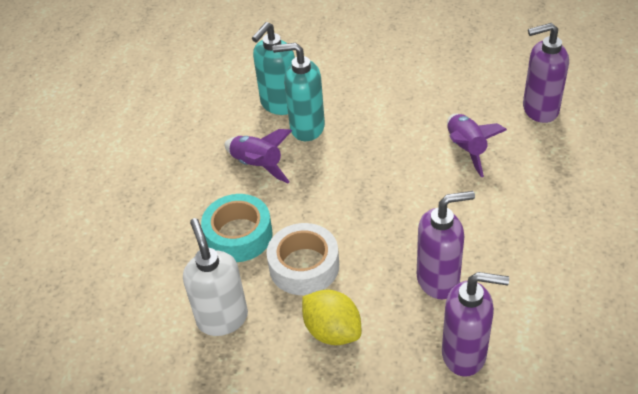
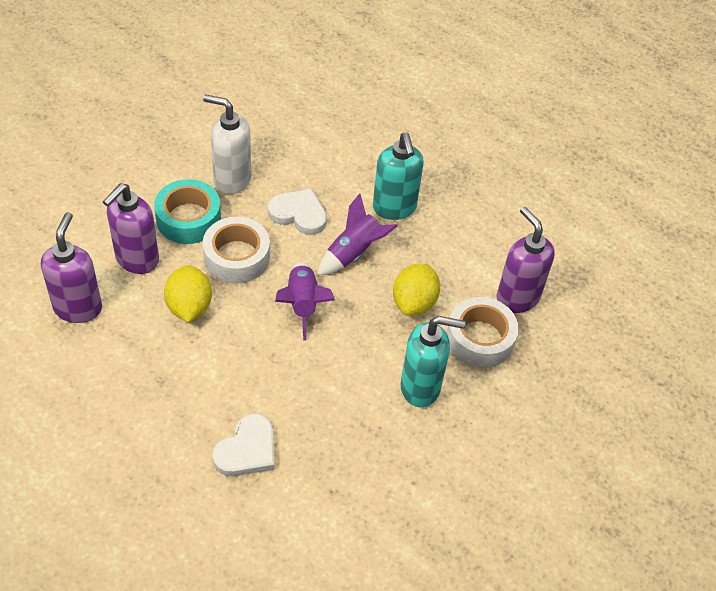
white heart: 0 -> 2
white tape: 1 -> 2
yellow lemon: 1 -> 2

